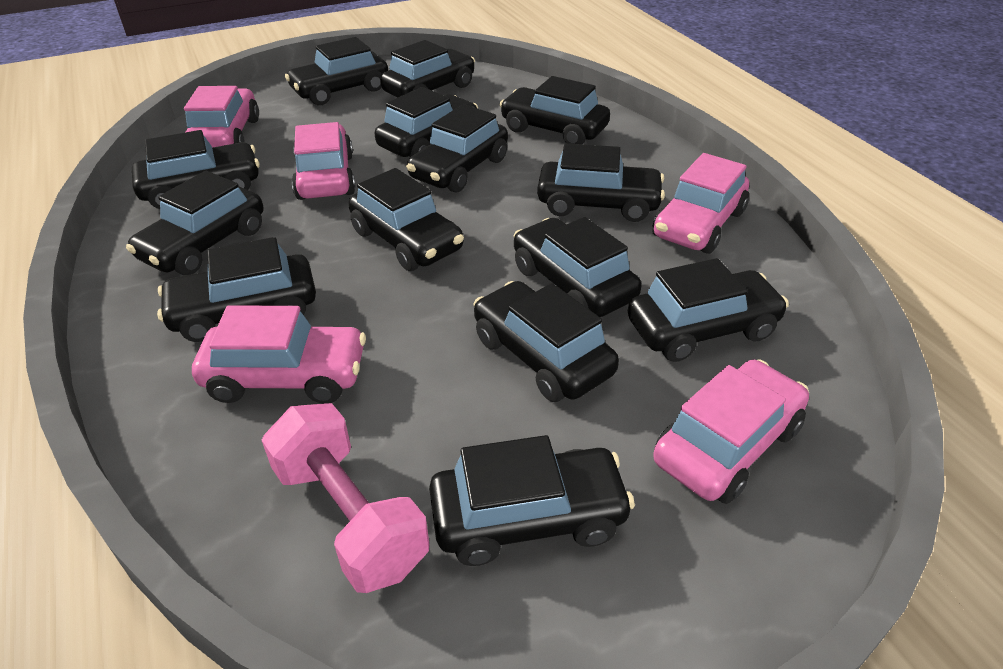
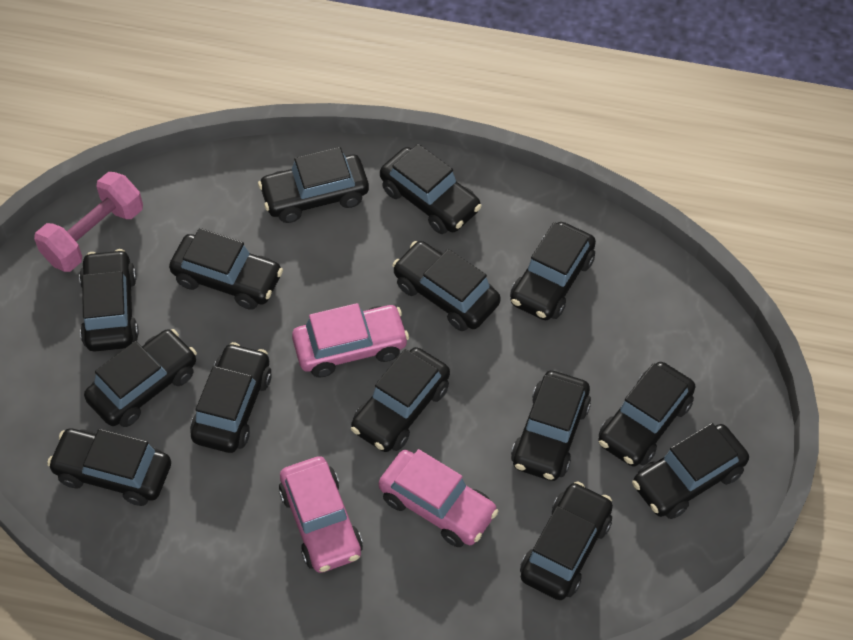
pink car: 5 -> 3

